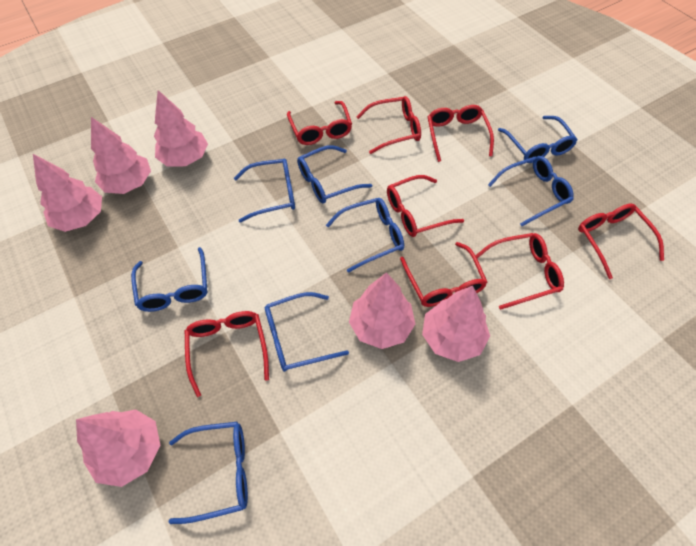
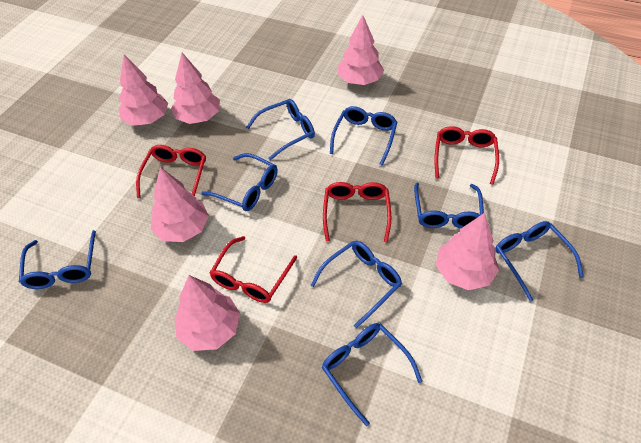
red glasses: 8 -> 4

